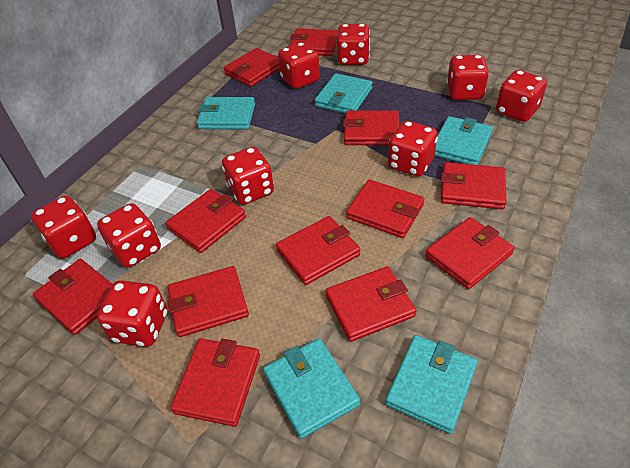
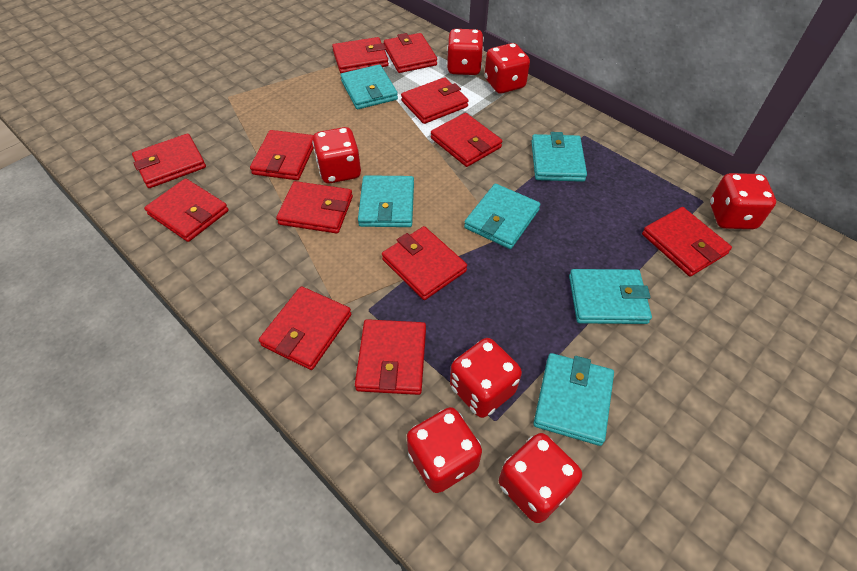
red dice: 9 -> 7
turquoise wallet: 5 -> 6

